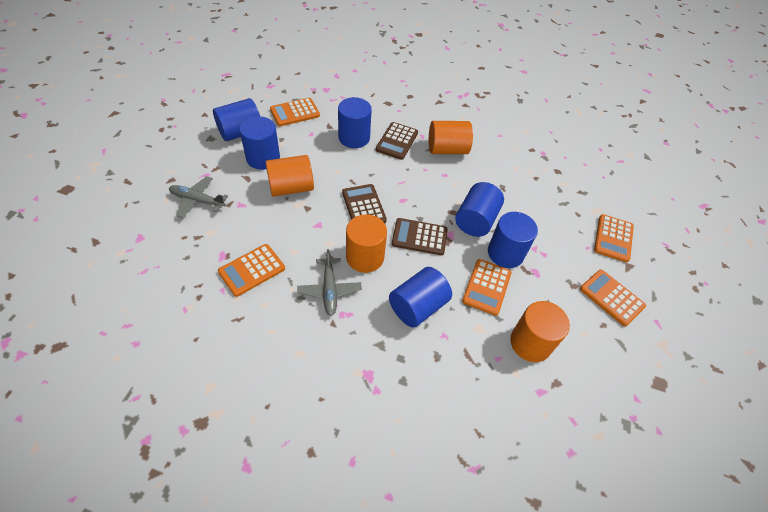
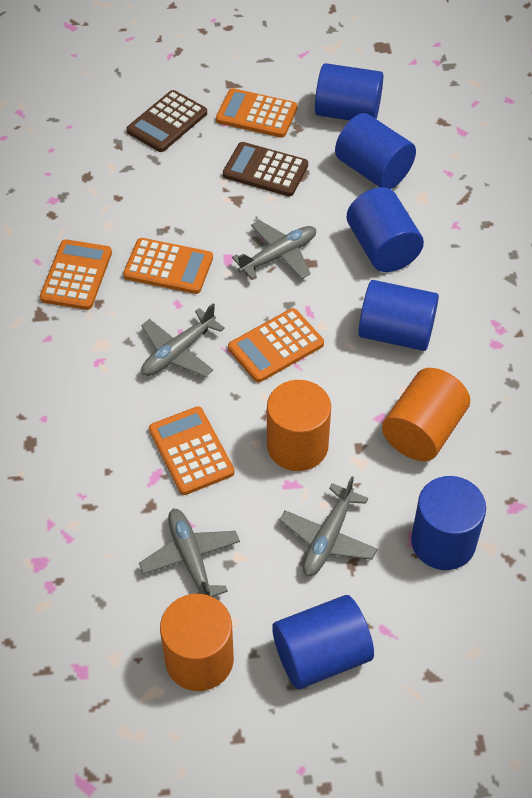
brown calculator: 3 -> 2
grey plane: 2 -> 4
orange cylinder: 4 -> 3

